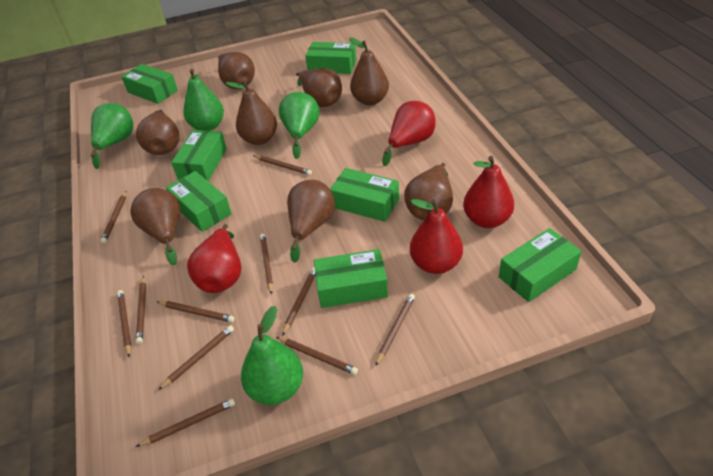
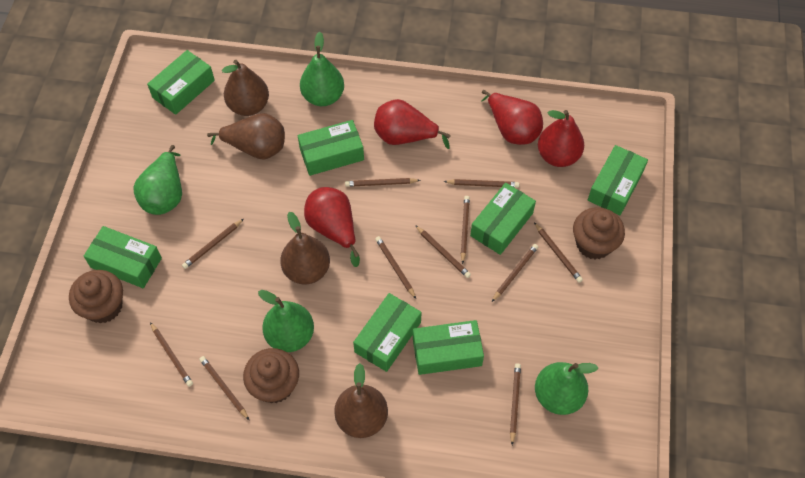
brown cupcake: 0 -> 3
brown pear: 8 -> 4

